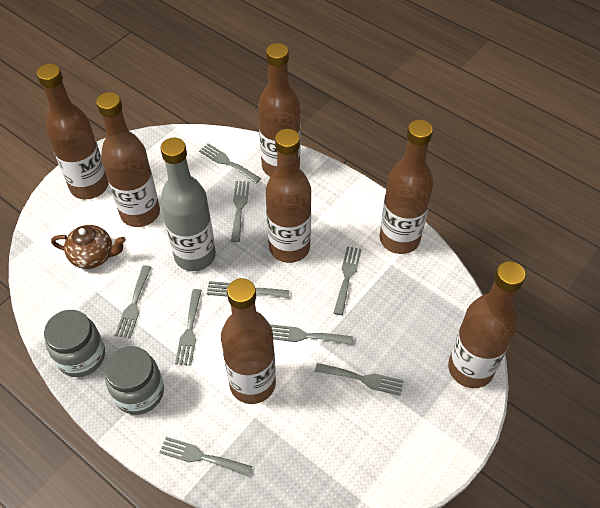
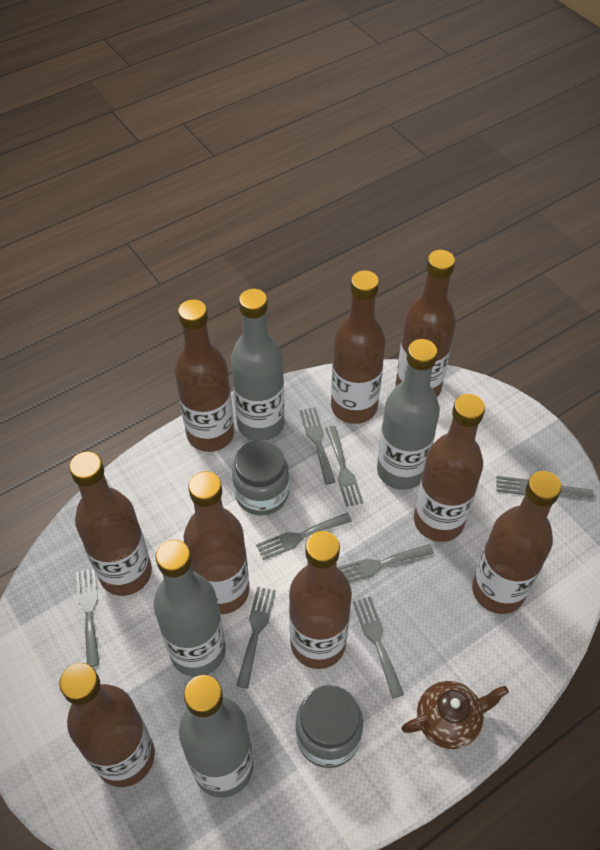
brown bottle: 7 -> 9
grey bottle: 1 -> 4
grey fork: 9 -> 8

